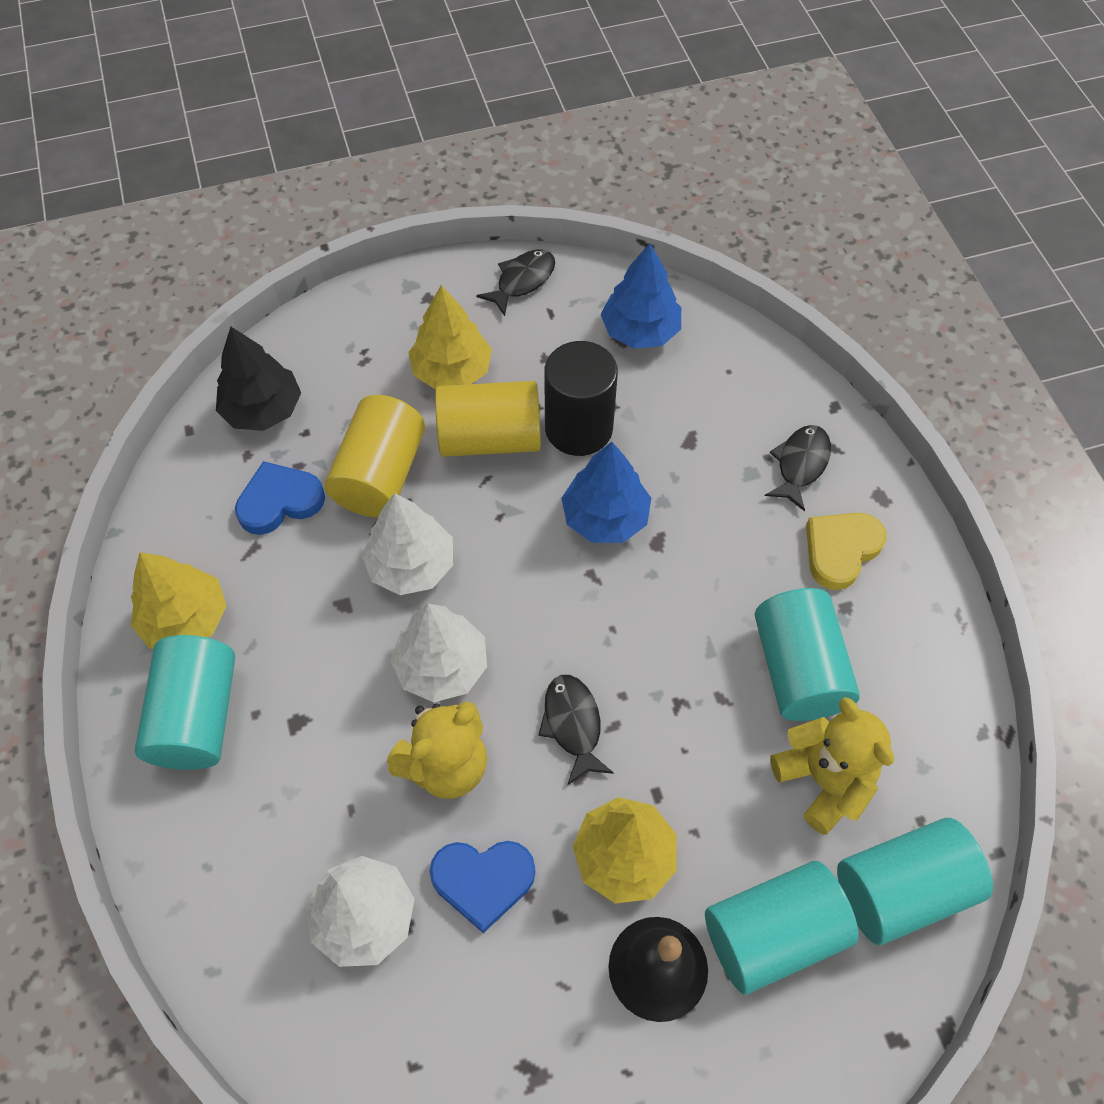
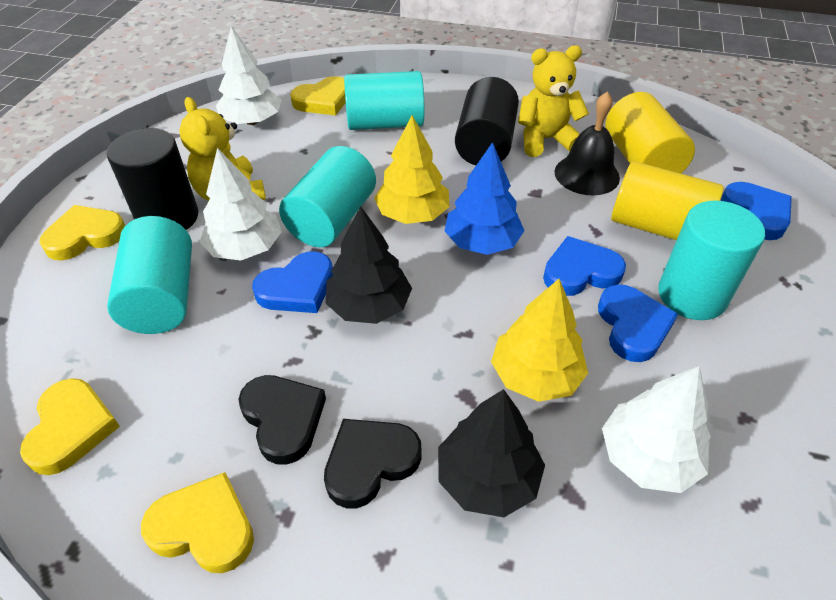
black cylinder: 1 -> 2
black fish: 3 -> 0
black heart: 0 -> 2
black tree: 1 -> 2
blue heart: 2 -> 4
blue tree: 2 -> 1
yellow heart: 1 -> 4
yellow tree: 3 -> 2

